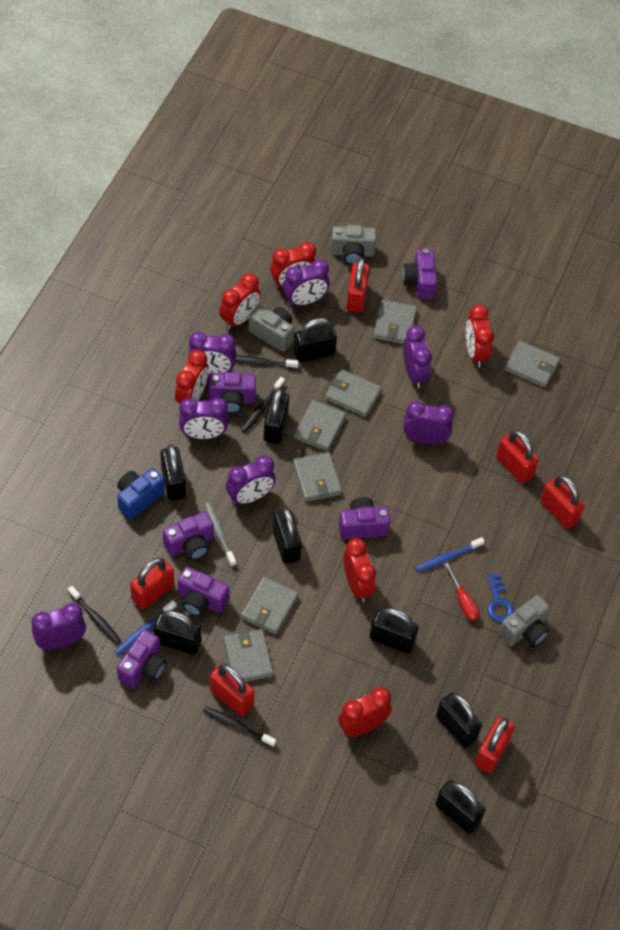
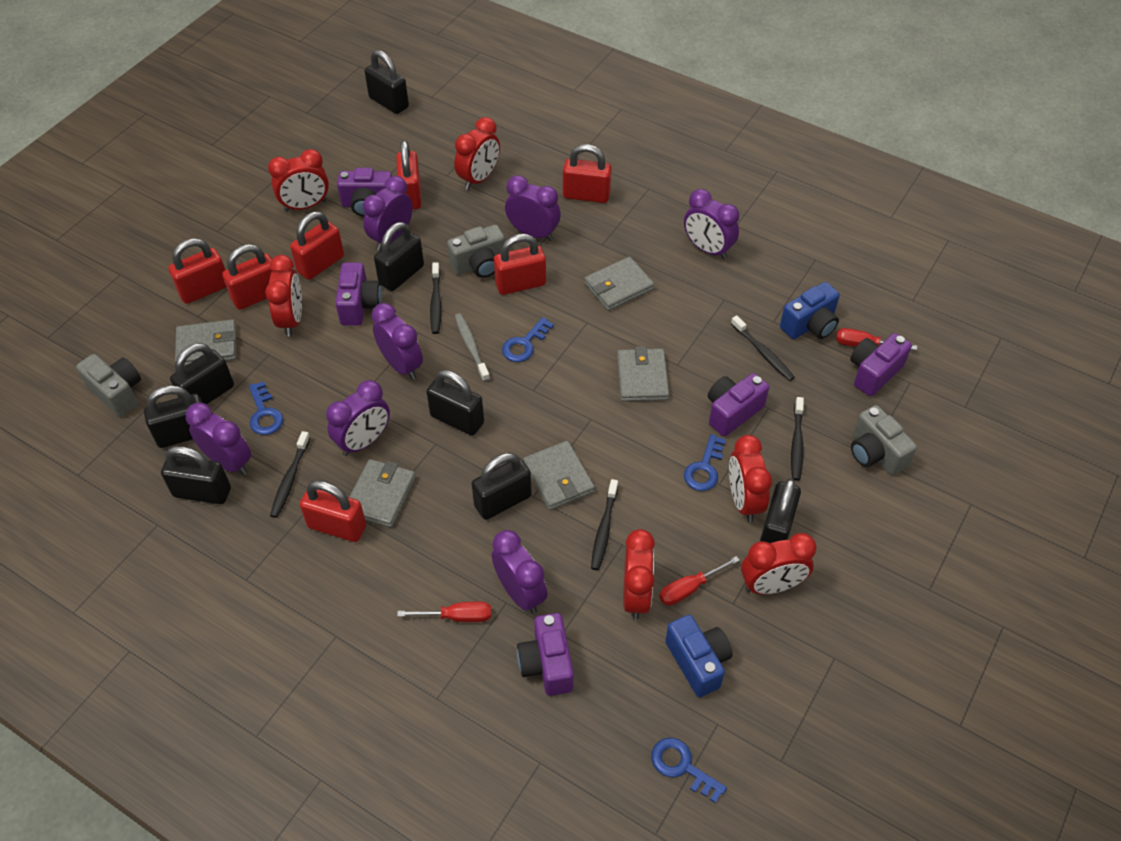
black toothbrush: 4 -> 5
blue camera: 1 -> 2
blue key: 1 -> 4
blue toothbrush: 2 -> 0
grey wallet: 7 -> 5
purple camera: 6 -> 5
red padlock: 6 -> 7
red screwdriver: 1 -> 3

